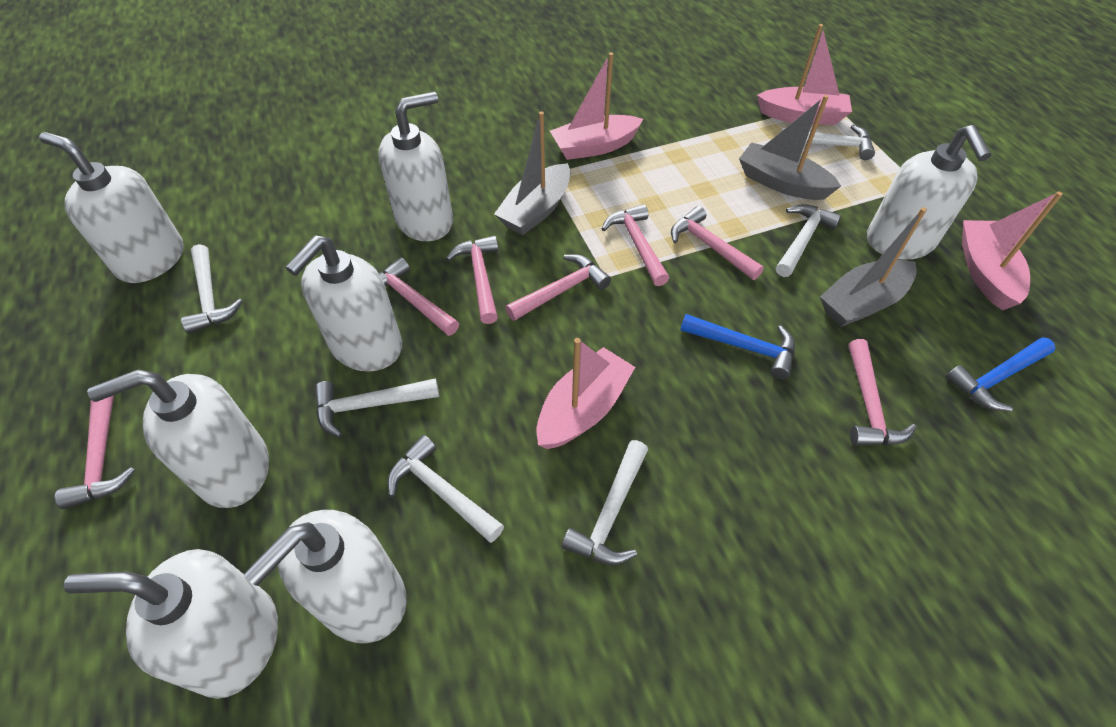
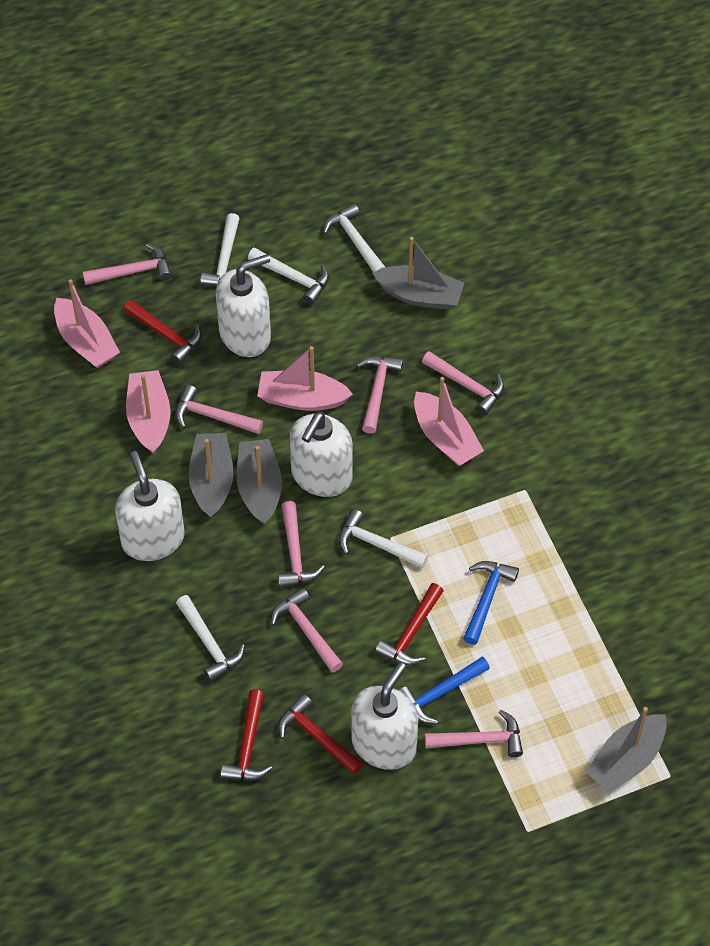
grey boat: 3 -> 4
red hammer: 0 -> 4
white hammer: 6 -> 5
white soap dispenser: 7 -> 4

